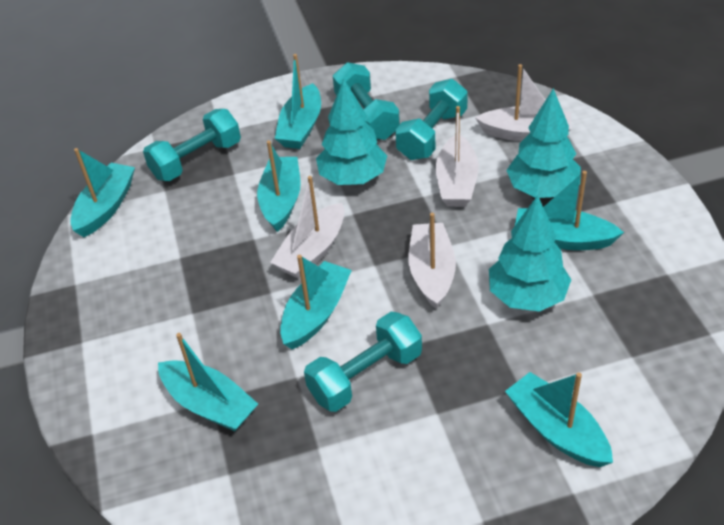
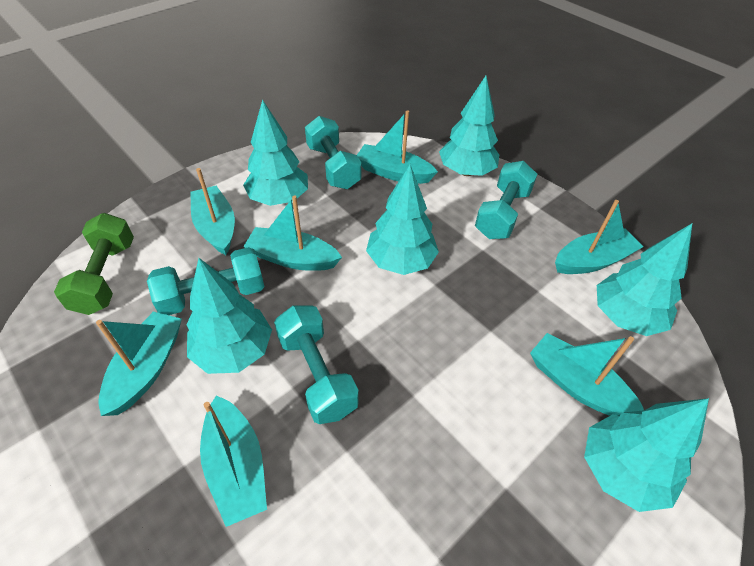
green dumbbell: 0 -> 1
turquoise tree: 3 -> 6
white boat: 4 -> 0

